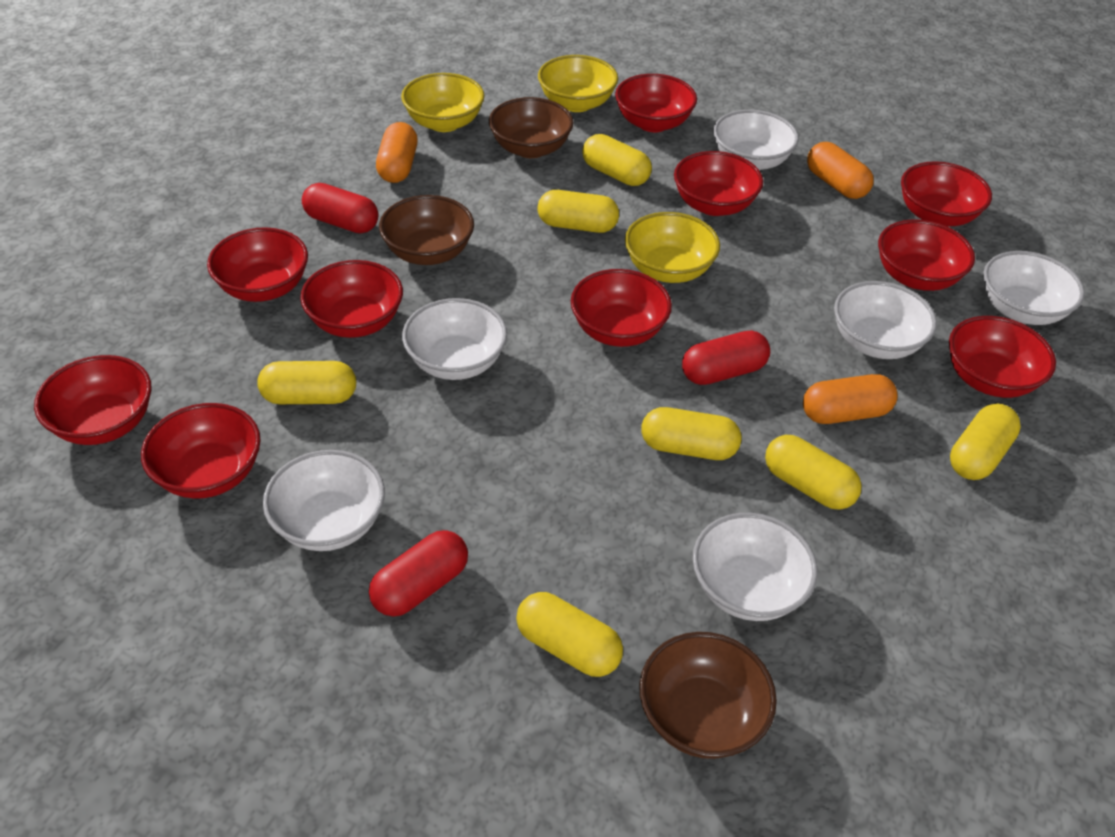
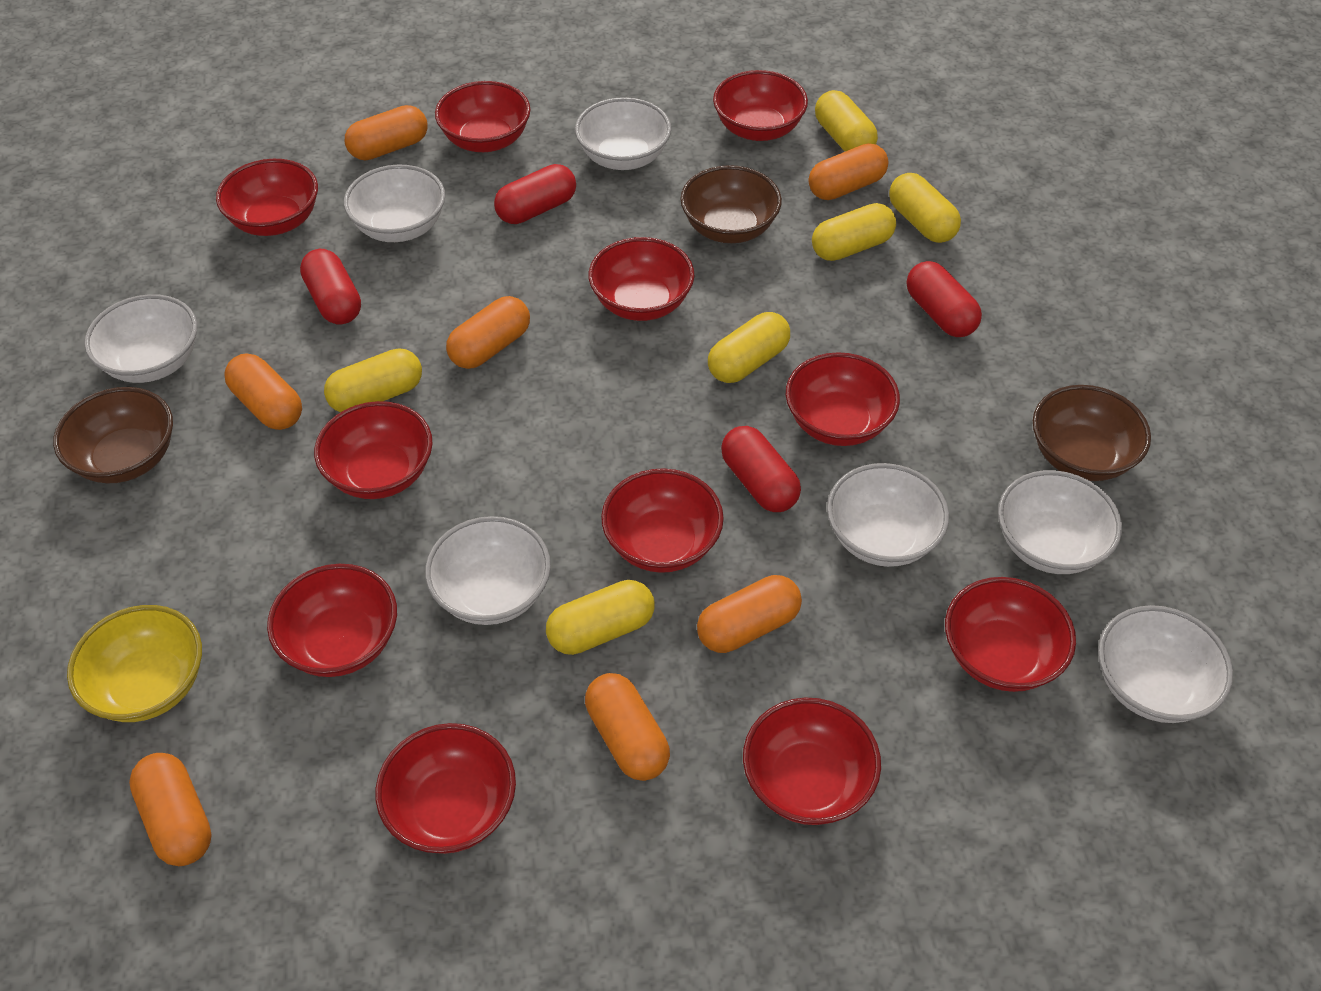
orange capsule: 3 -> 7
red bowl: 10 -> 11
red capsule: 3 -> 4
white bowl: 6 -> 7
yellow bowl: 3 -> 1
yellow capsule: 7 -> 6

